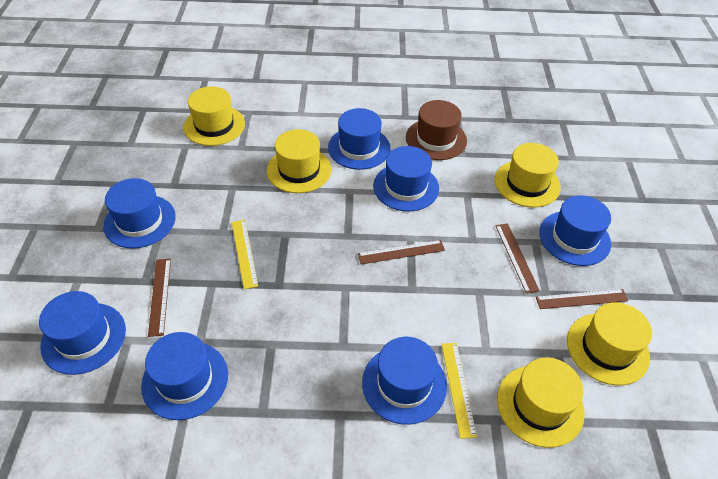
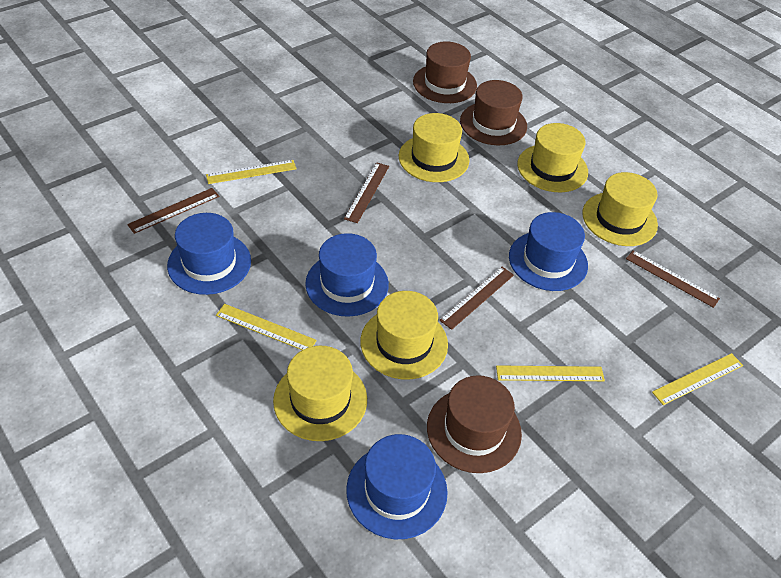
blue hat: 7 -> 4
brown hat: 1 -> 3
yellow ruler: 2 -> 4

